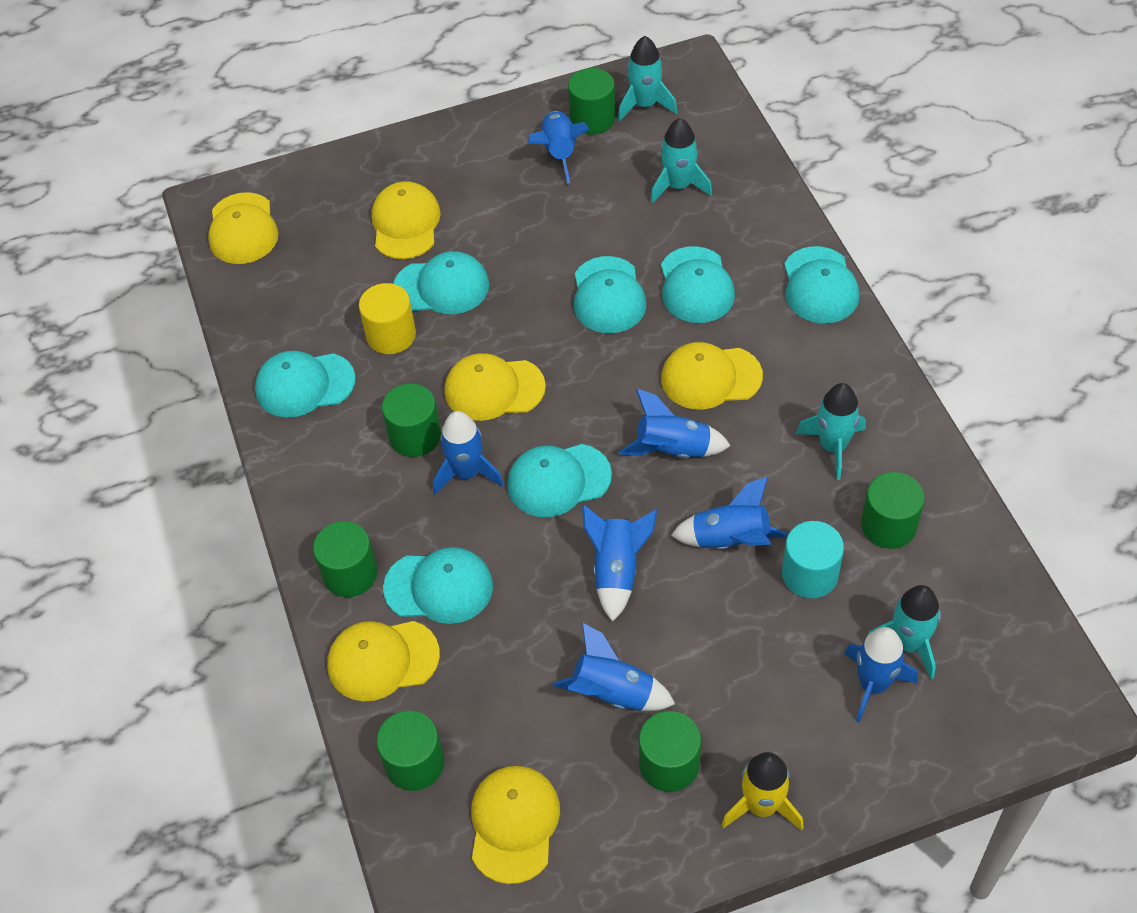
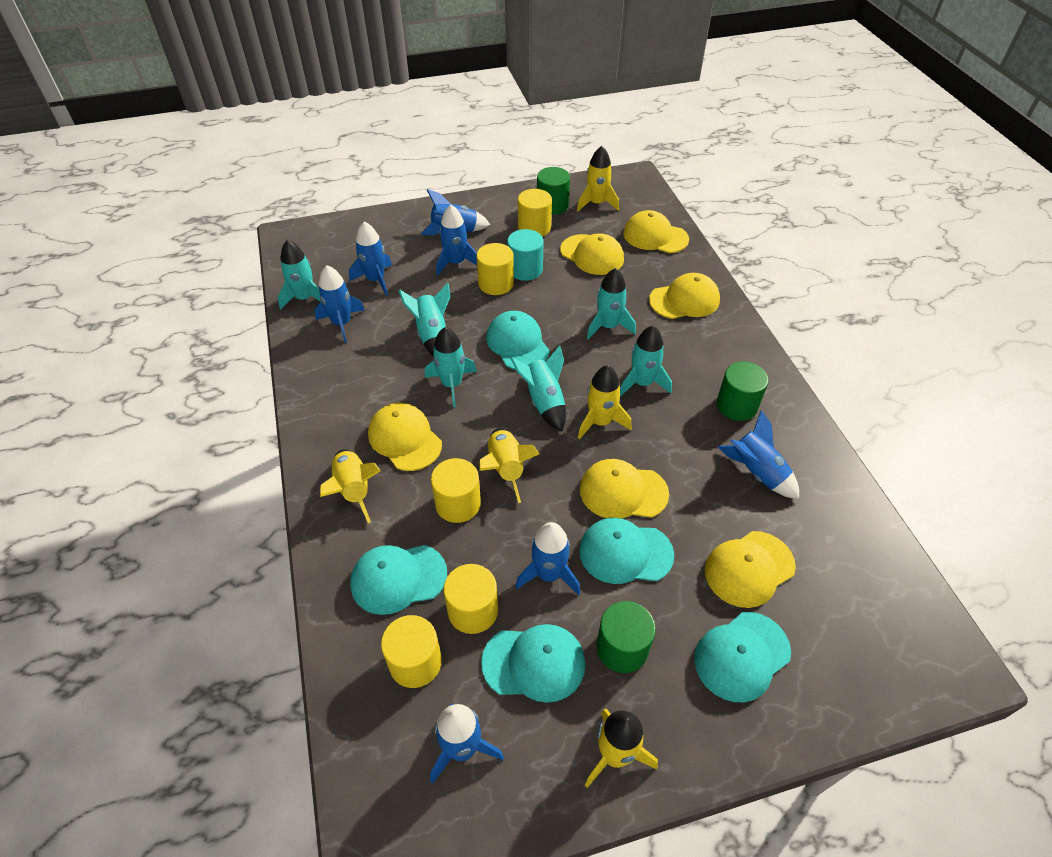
green cylinder: 6 -> 3
turquoise cap: 7 -> 5
turquoise rocket: 4 -> 6
yellow cylinder: 1 -> 5
yellow rocket: 1 -> 5

